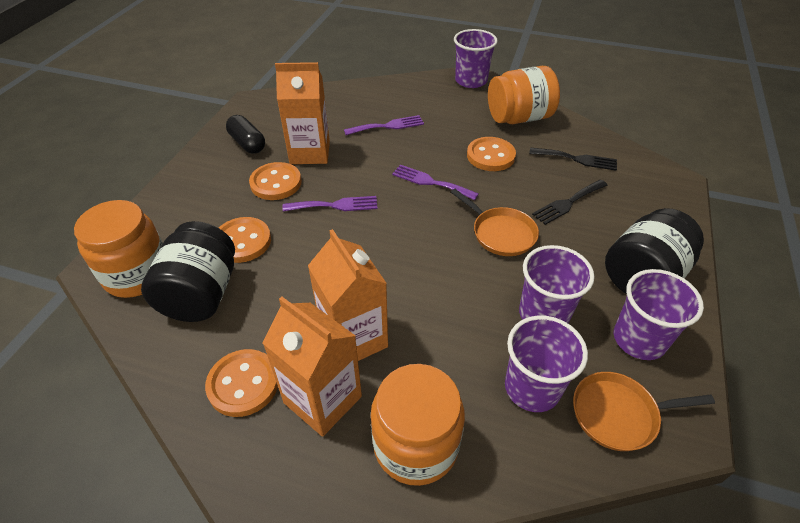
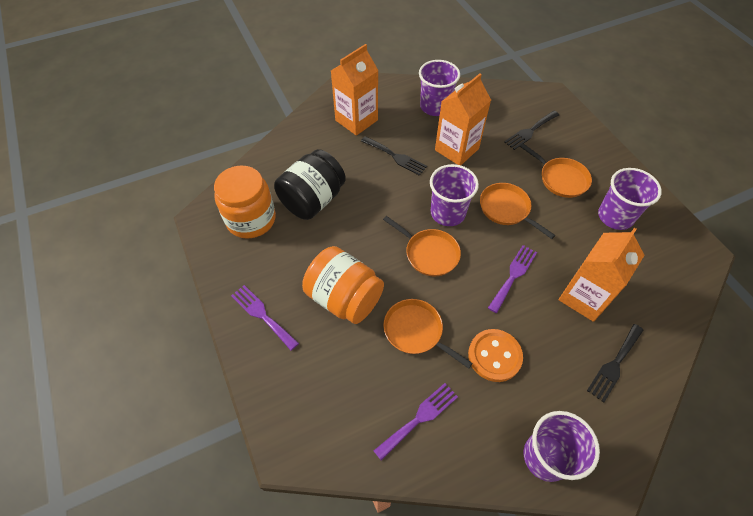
black capsule: 1 -> 0
black fork: 2 -> 3
black jar: 2 -> 1
orange button: 4 -> 1
orange jar: 3 -> 2
orange pan: 2 -> 4

